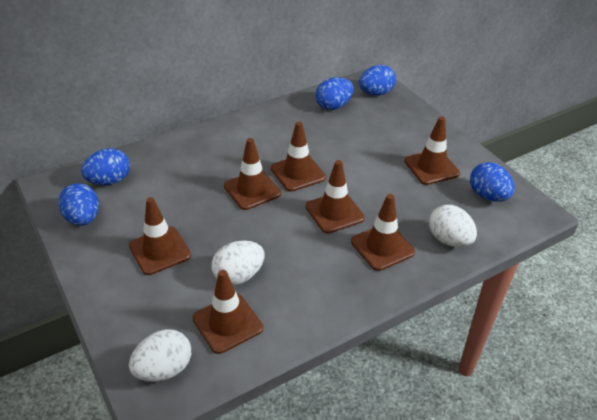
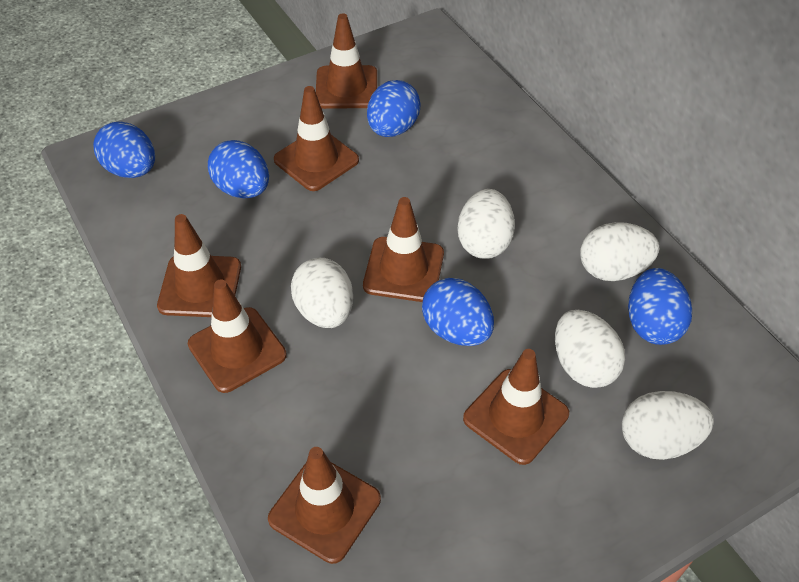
white egg: 3 -> 5

